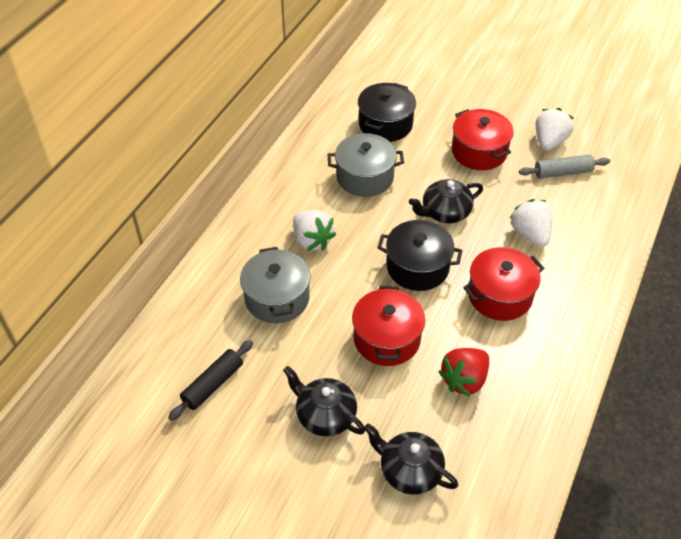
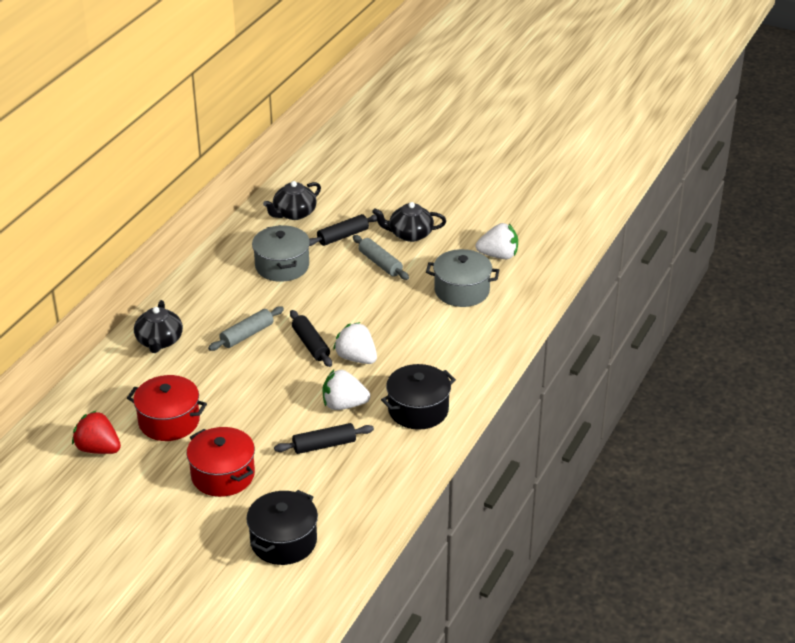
black rolling pin: 1 -> 3
grey rolling pin: 1 -> 2
red pot: 3 -> 2

